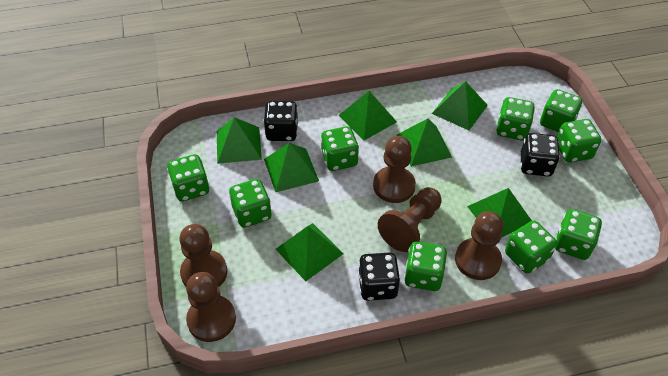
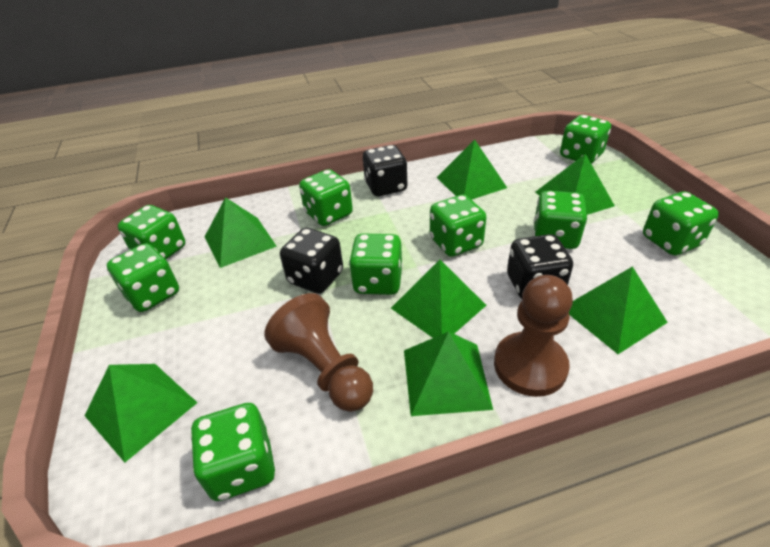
brown pawn: 5 -> 2

